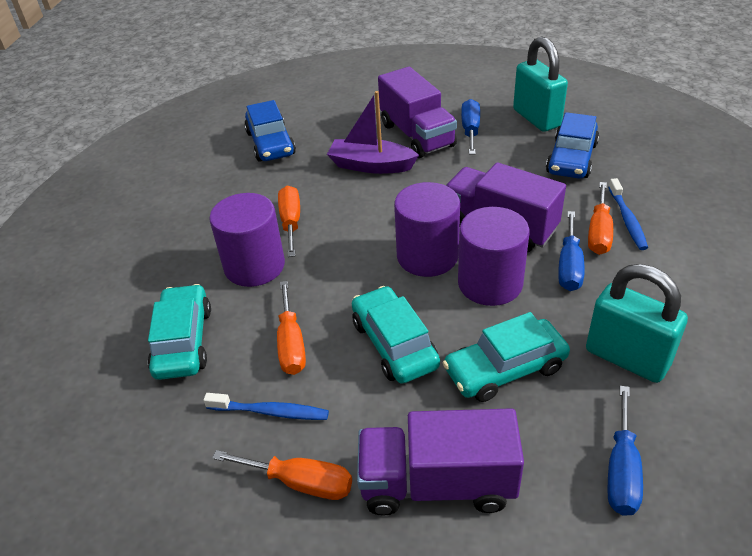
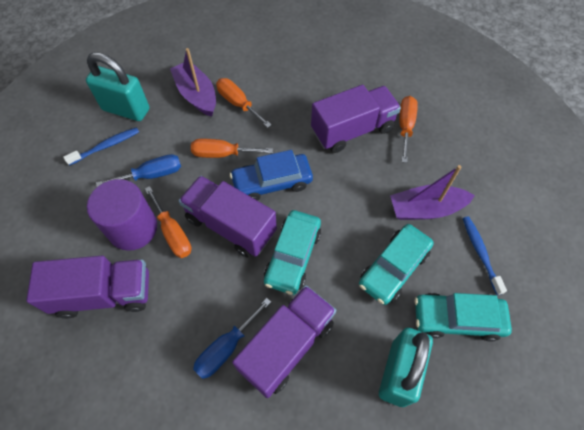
blue car: 2 -> 1
blue screwdriver: 3 -> 2
purple boat: 1 -> 2
purple cylinder: 3 -> 1
purple truck: 3 -> 4

